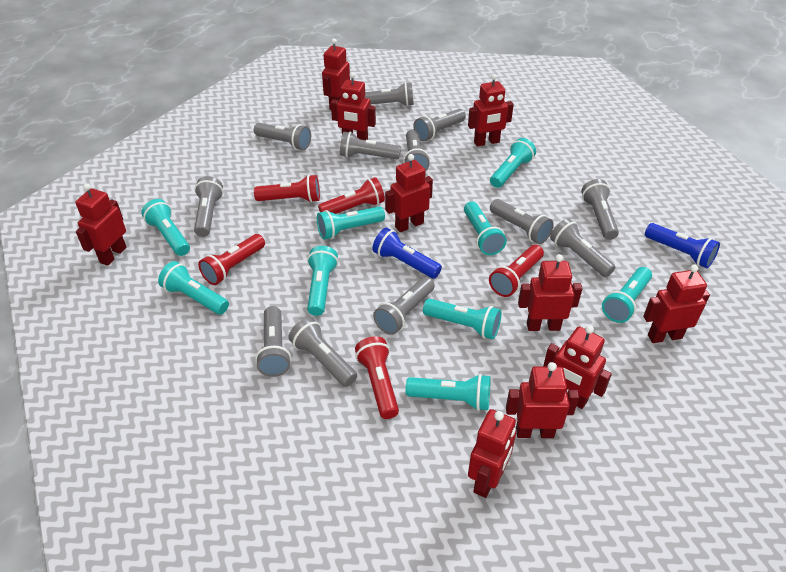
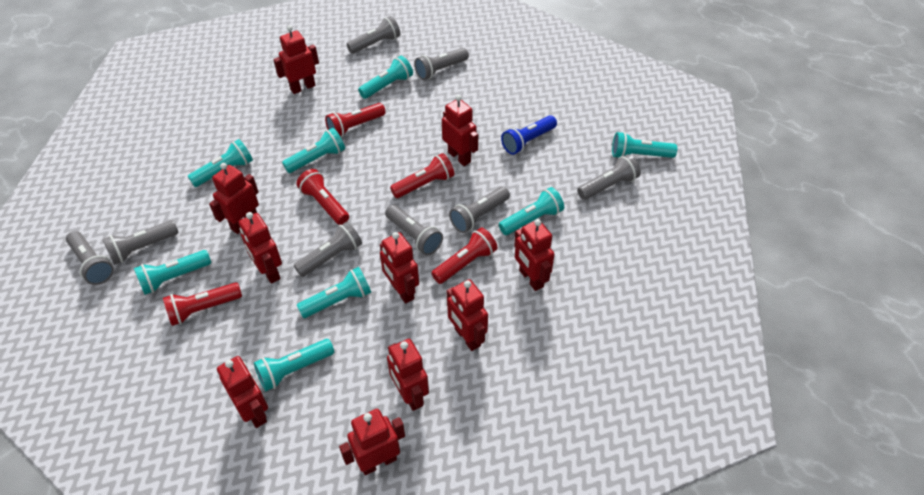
blue flashlight: 2 -> 1
grey flashlight: 12 -> 8
turquoise flashlight: 9 -> 8

